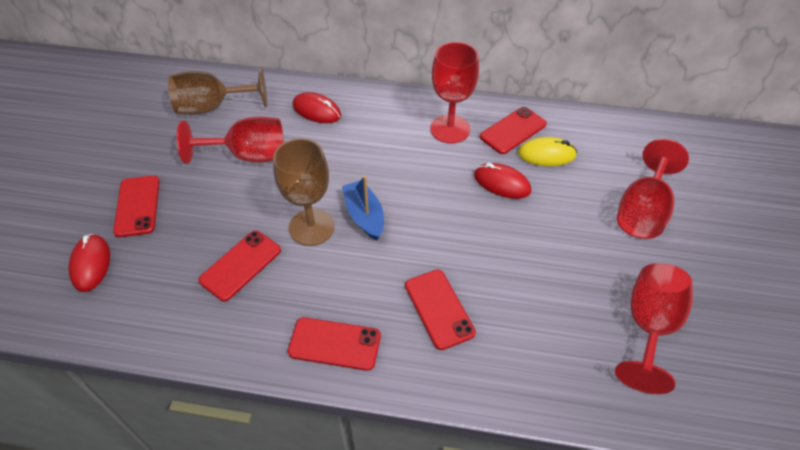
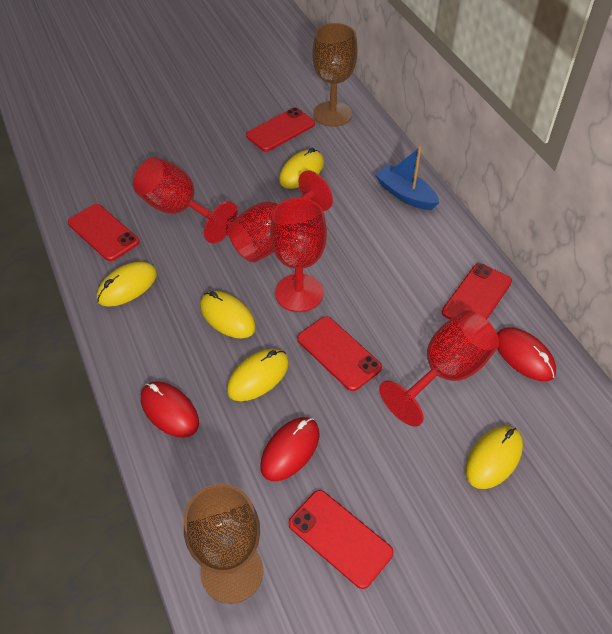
yellow mouse: 1 -> 5

